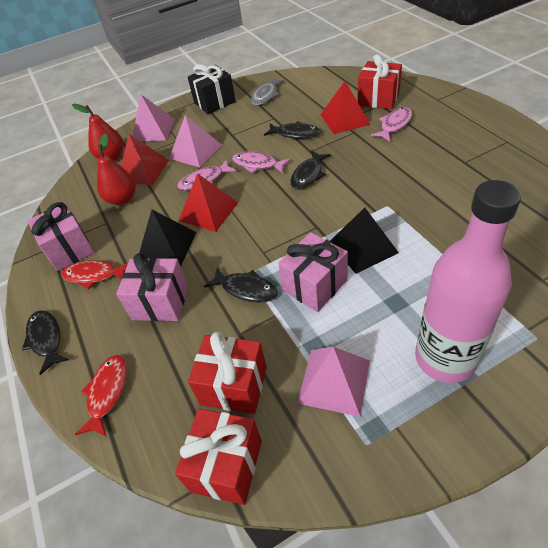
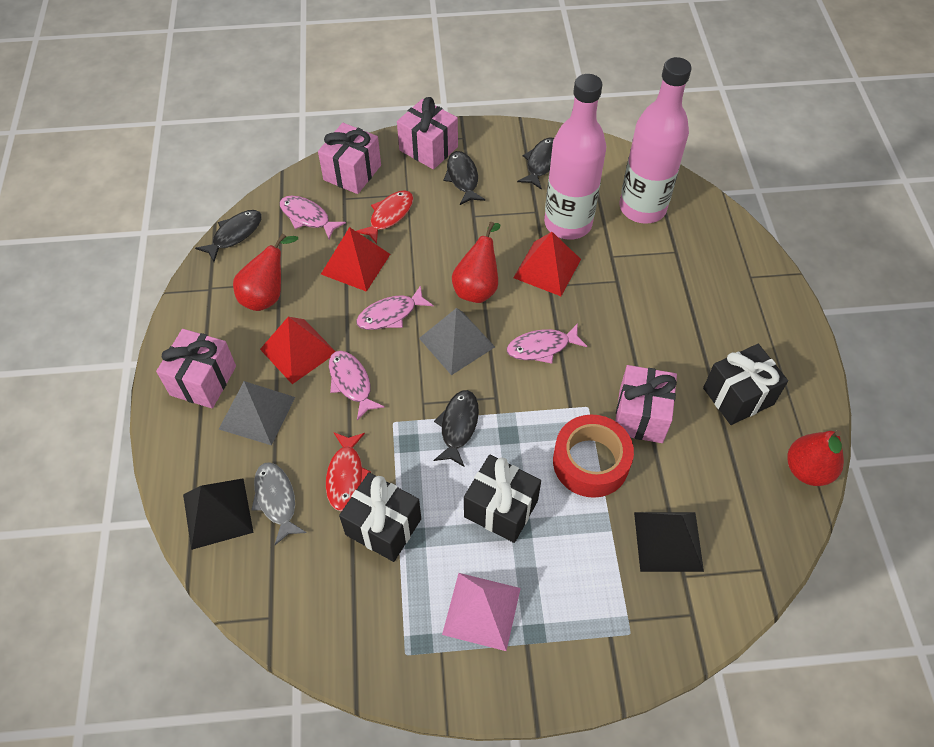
black gift: 1 -> 3
grey pyramid: 0 -> 2
pink bottle: 1 -> 2
pink fish: 3 -> 4
pink gift: 3 -> 4
pink pyramid: 3 -> 1
red gift: 3 -> 0
red pear: 2 -> 3
red tape: 0 -> 1

